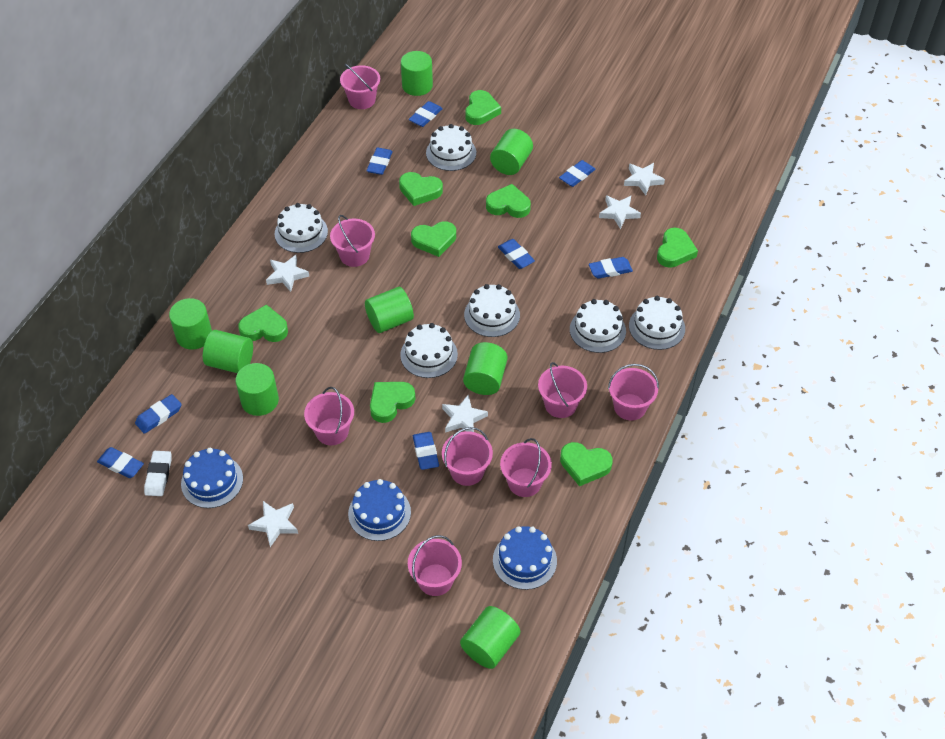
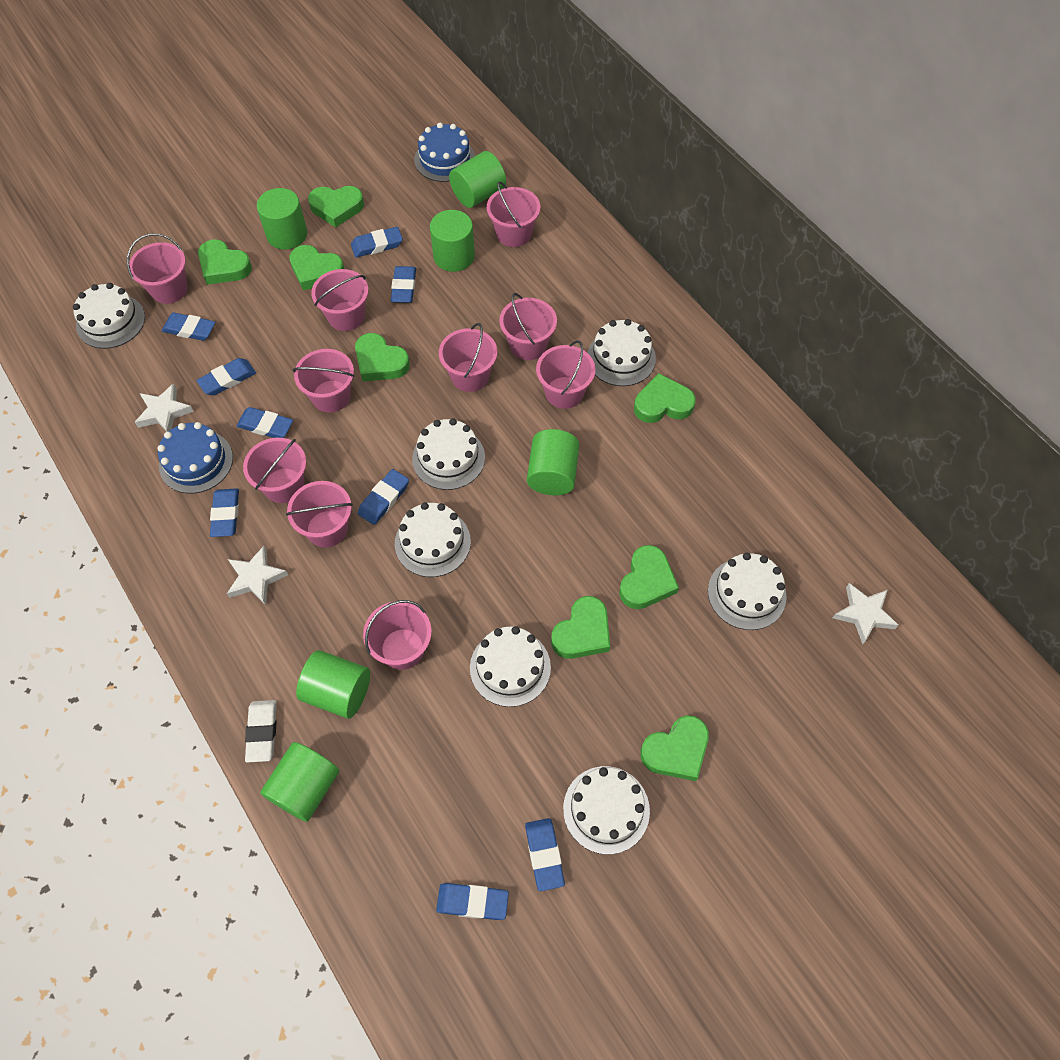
blue cake: 3 -> 2
blue eraser: 8 -> 9
green cylinder: 8 -> 6
pink bucket: 8 -> 10
white cake: 6 -> 7
white star: 5 -> 3

